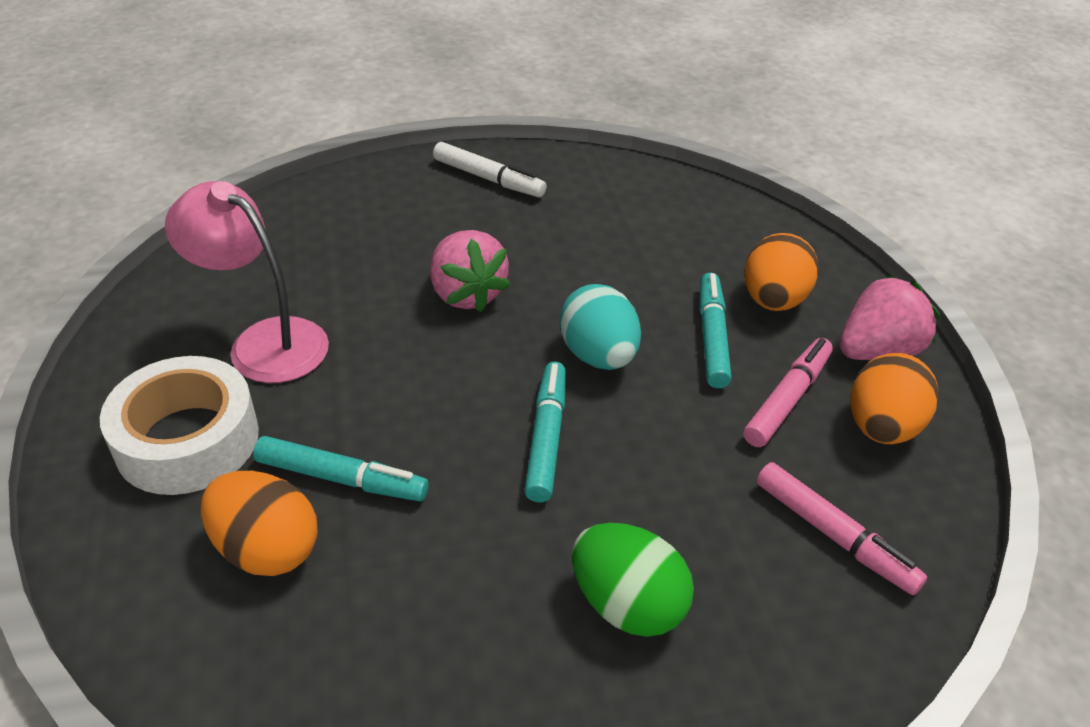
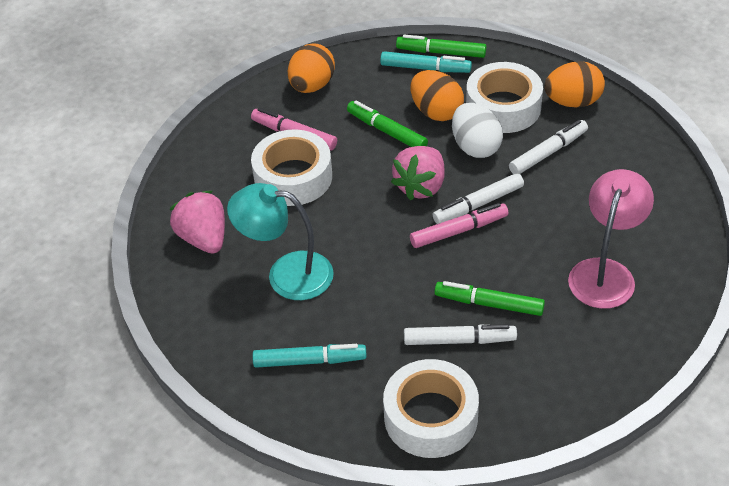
green egg: 1 -> 0
green marker: 0 -> 3
turquoise egg: 1 -> 0
turquoise lamp: 0 -> 1
turquoise marker: 3 -> 2
white egg: 0 -> 1
white marker: 1 -> 3
white tape: 1 -> 3

